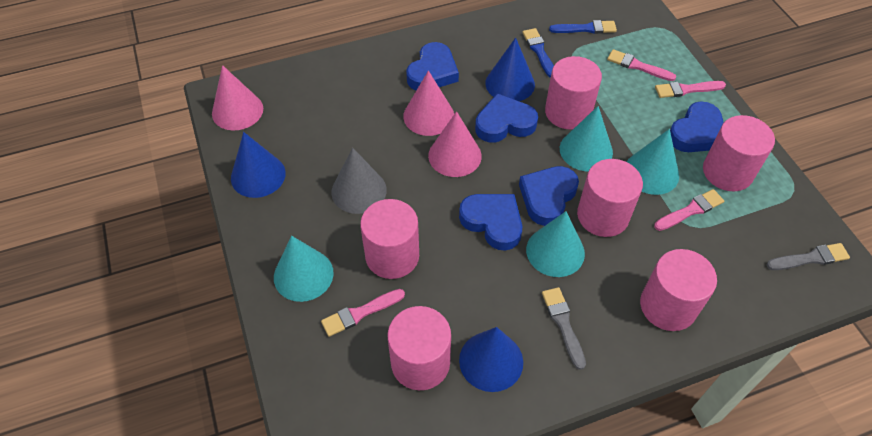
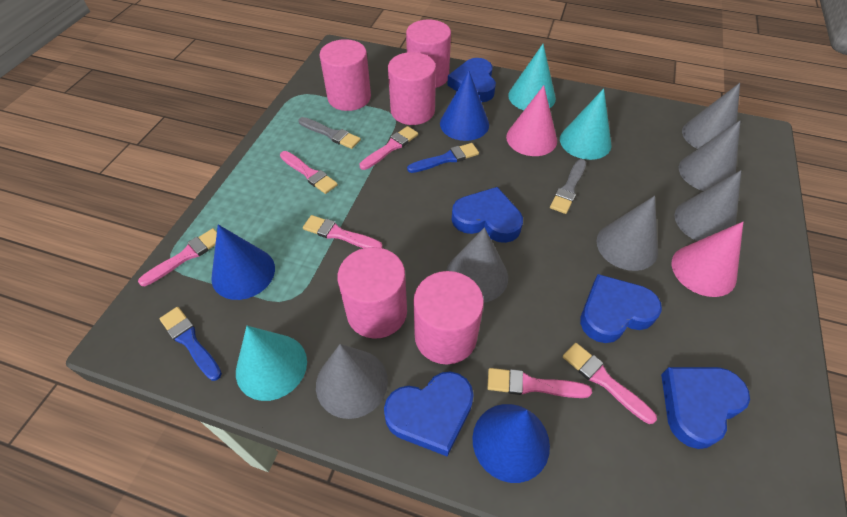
grey cone: 1 -> 6
pink brush: 4 -> 6
pink cone: 3 -> 2
pink cylinder: 6 -> 5
turquoise cone: 4 -> 3

